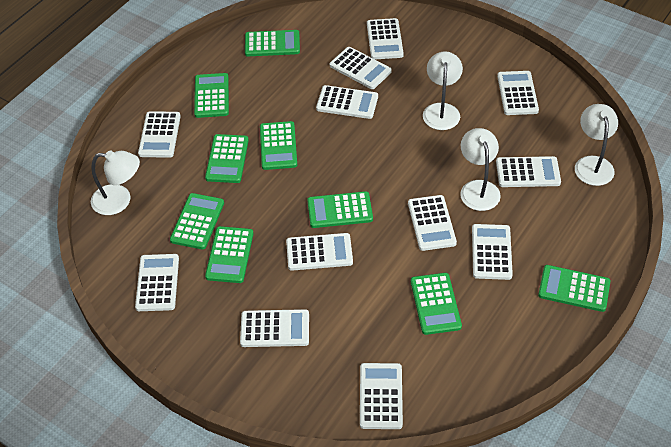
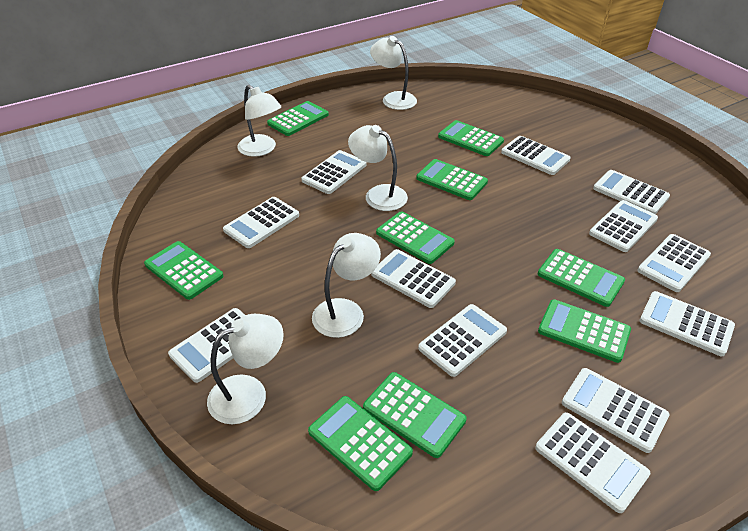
white lamp: 4 -> 5

